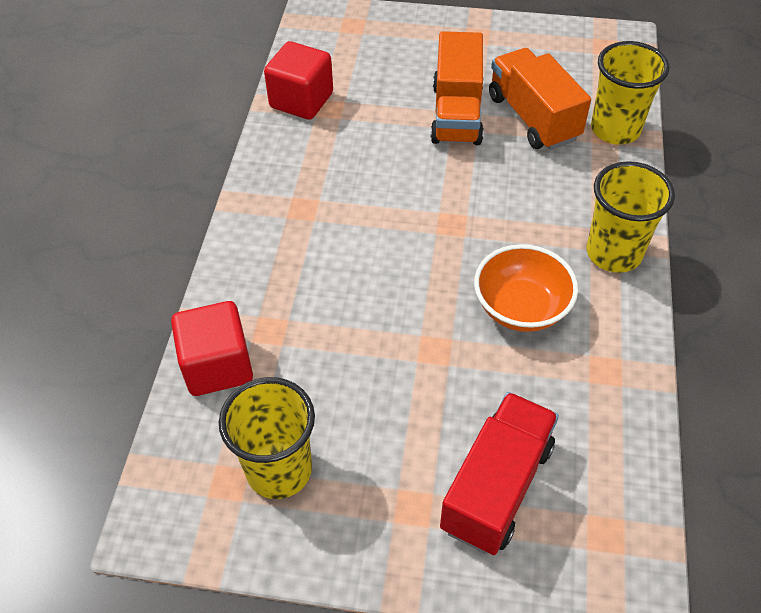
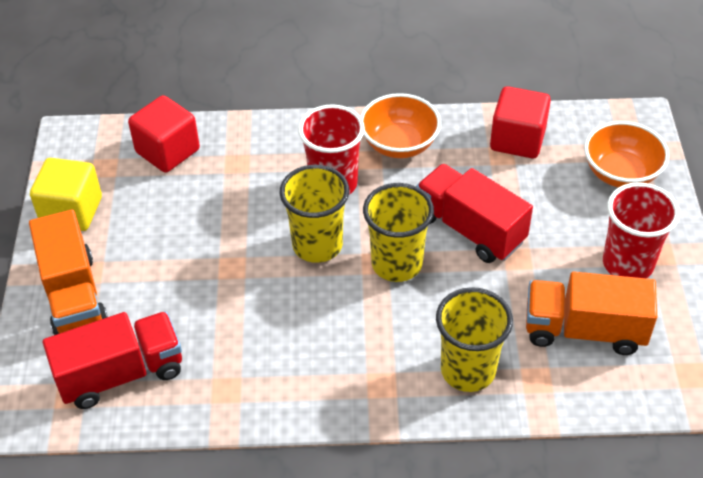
orange bowl: 1 -> 2
red cup: 0 -> 2
red truck: 1 -> 2
yellow cube: 0 -> 1

